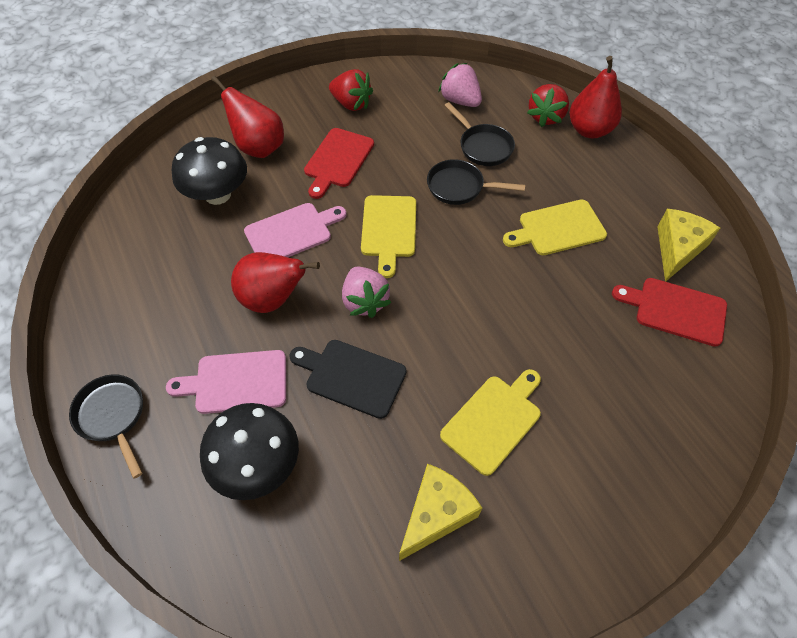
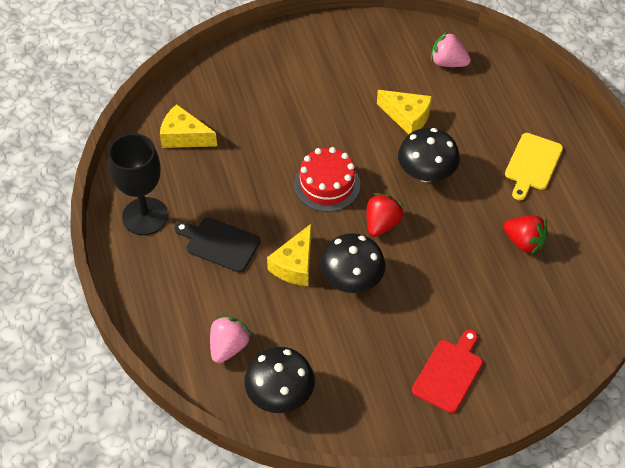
black goblet: 0 -> 1
black mushroom: 2 -> 3
black pan: 3 -> 0
pink cutting board: 2 -> 0
red cake: 0 -> 1
red cutting board: 2 -> 1
red pear: 3 -> 0
yellow cheese: 2 -> 3
yellow cutting board: 3 -> 1

